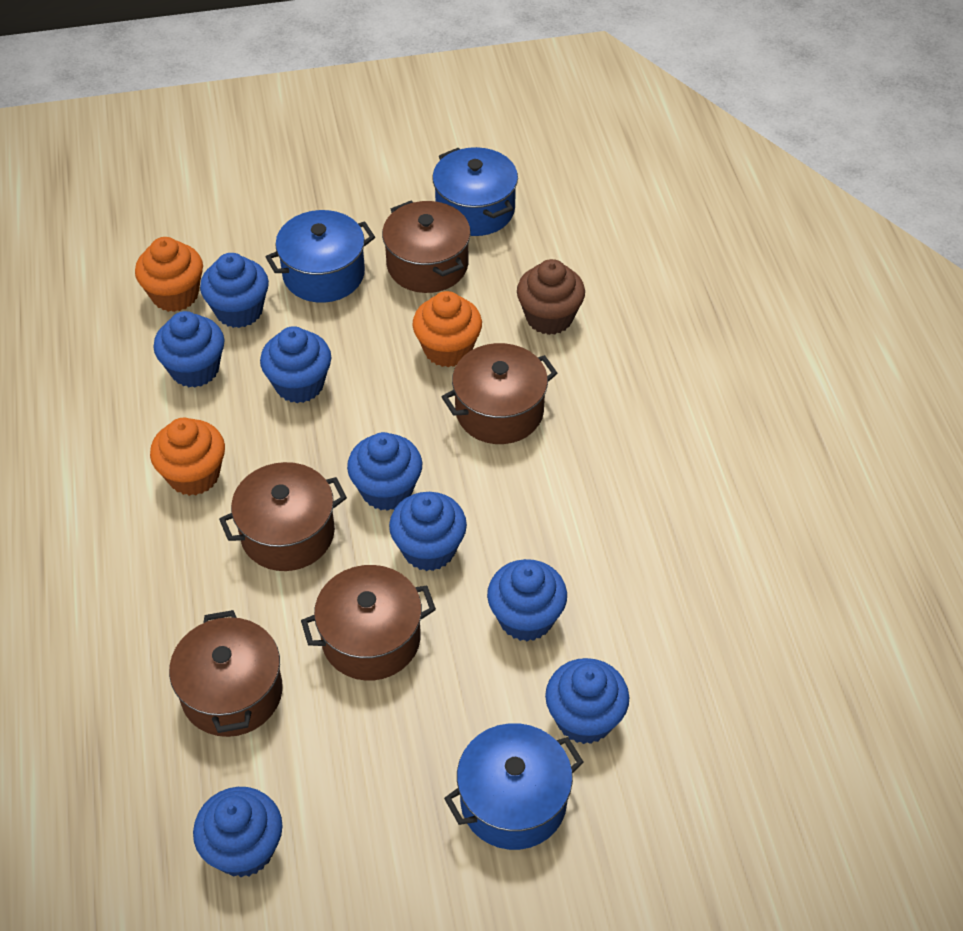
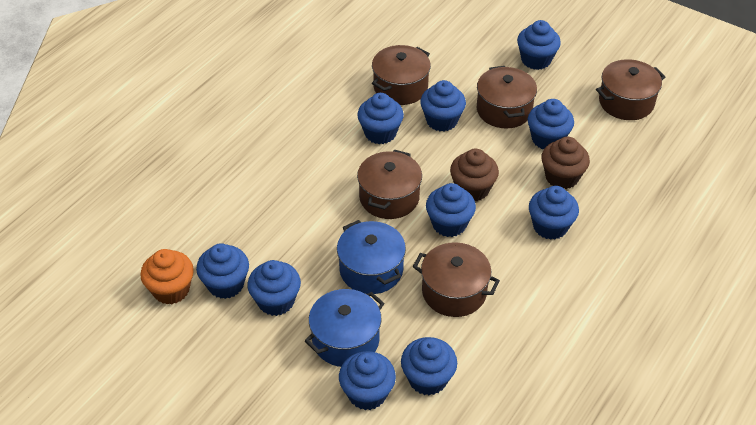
blue cupcake: 8 -> 10
blue pot: 3 -> 2
brown cupcake: 1 -> 2
orange cupcake: 3 -> 1

